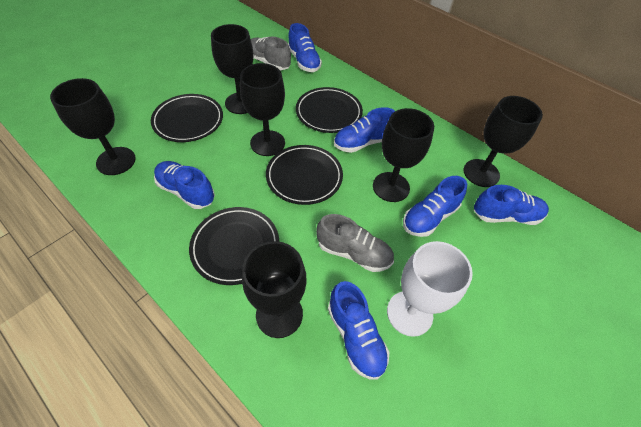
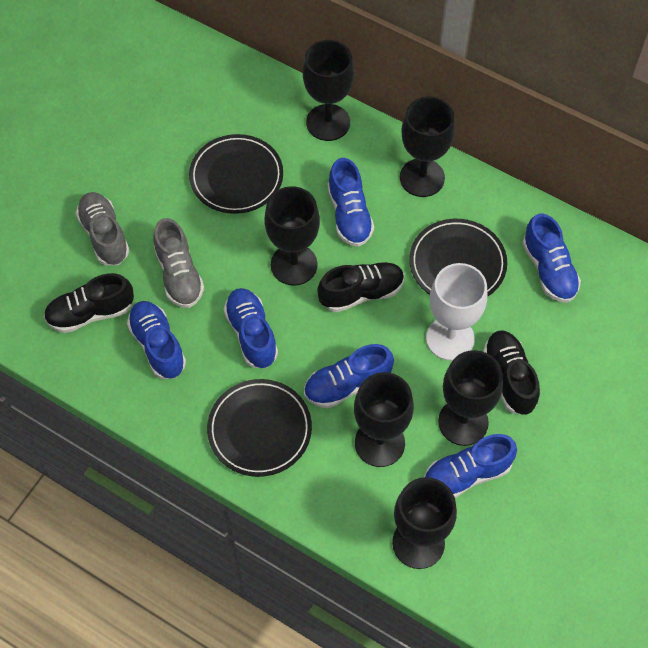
black plate: 4 -> 3
black shoe: 0 -> 3

